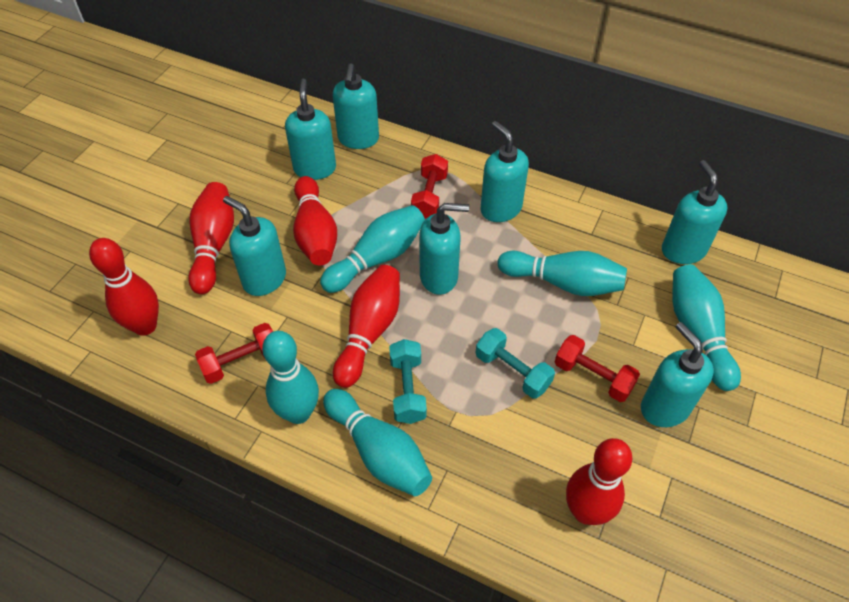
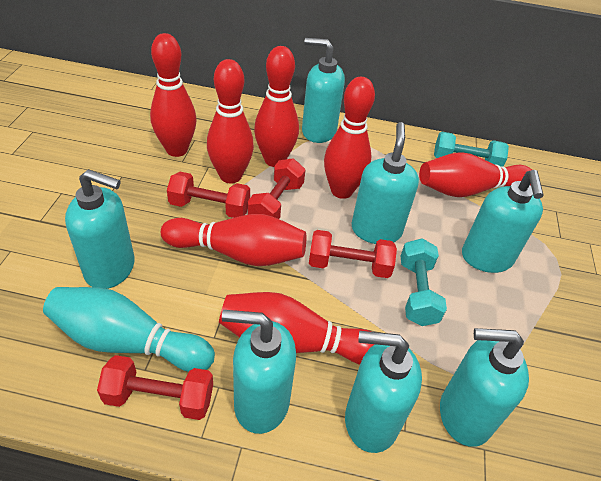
red bowling pin: 5 -> 7
red dumbbell: 3 -> 4
turquoise bowling pin: 5 -> 1

